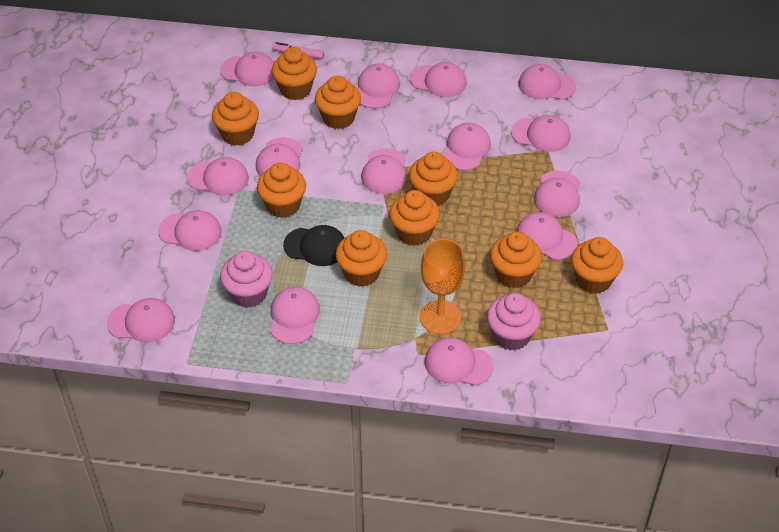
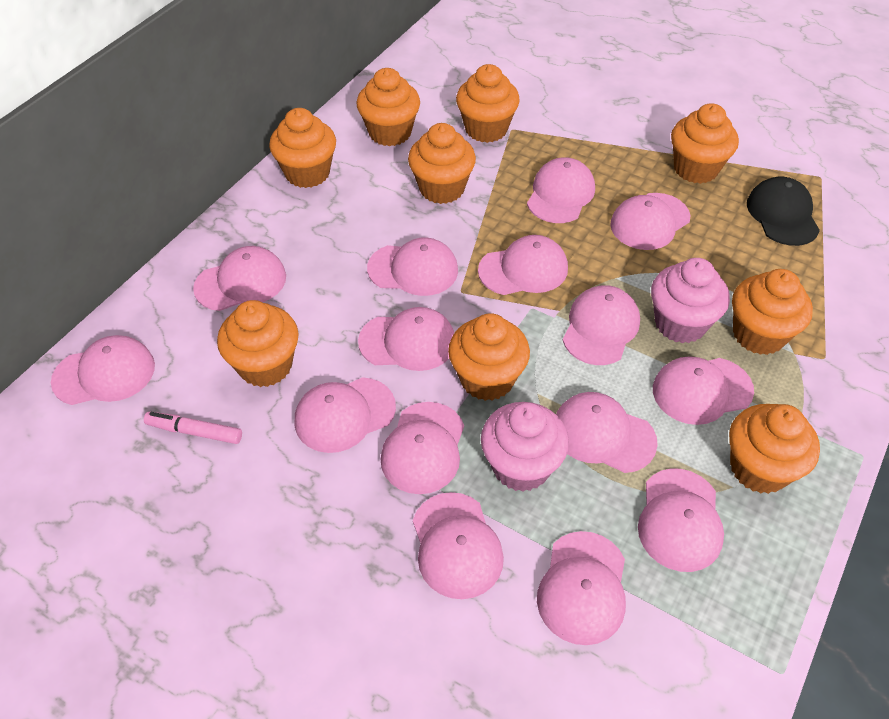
orange goblet: 1 -> 0

